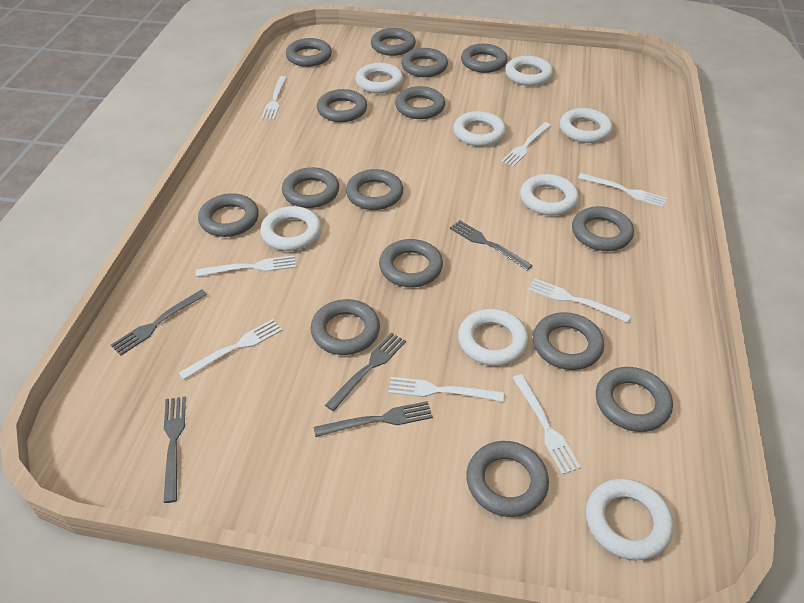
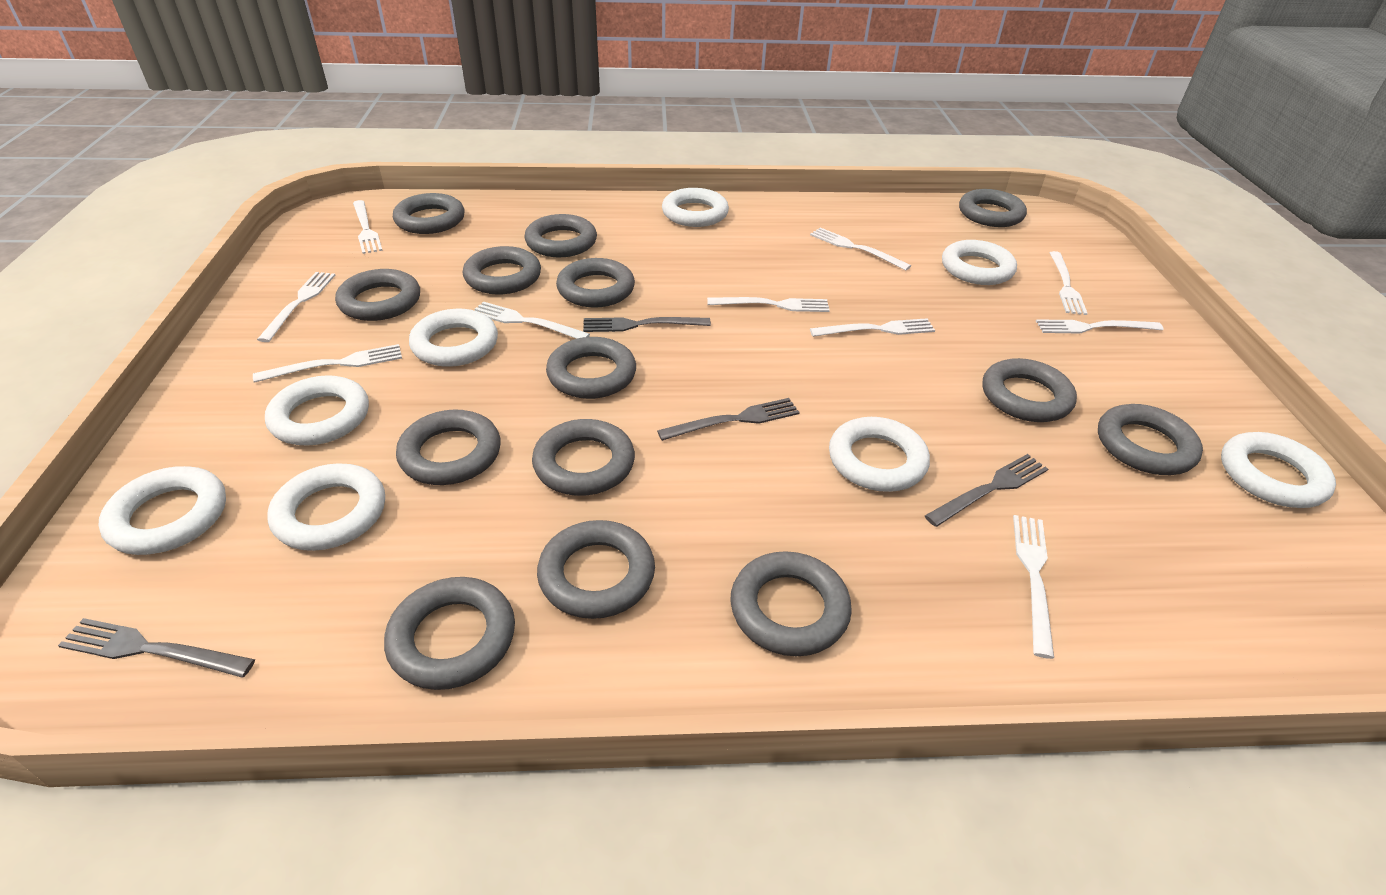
grey fork: 5 -> 4
grey ring: 15 -> 14
white fork: 8 -> 10

